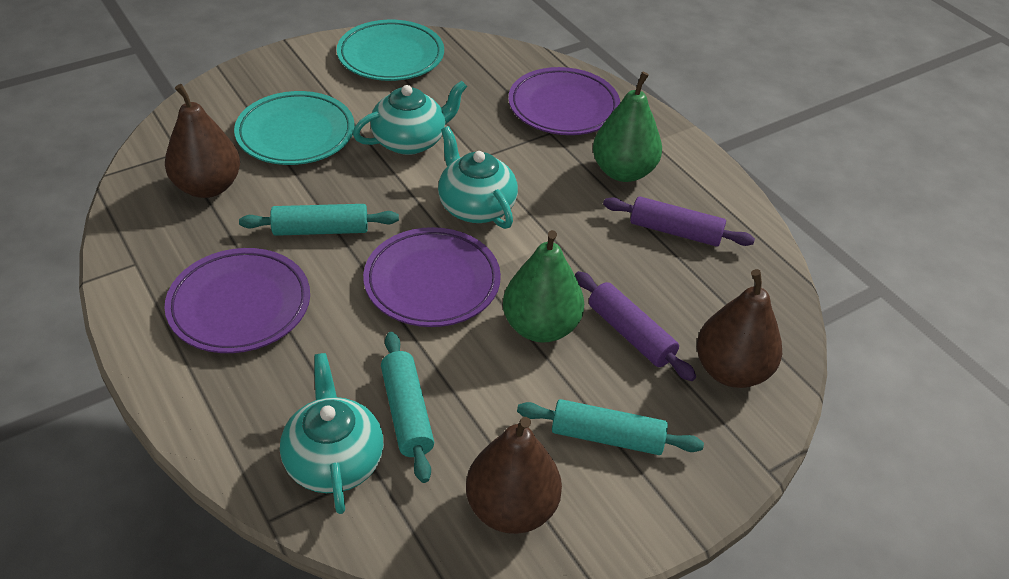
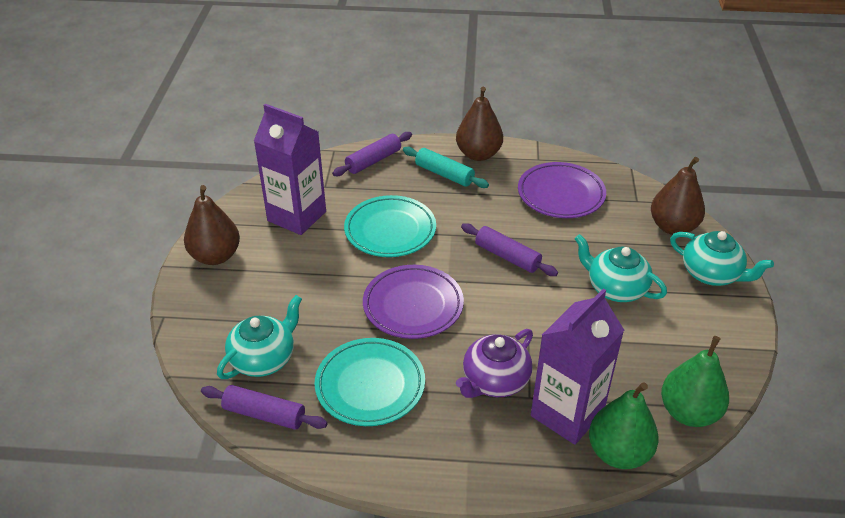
purple carton: 0 -> 2
purple plate: 3 -> 2
purple rolling pin: 2 -> 3
purple teapot: 0 -> 1
turquoise rolling pin: 3 -> 1

